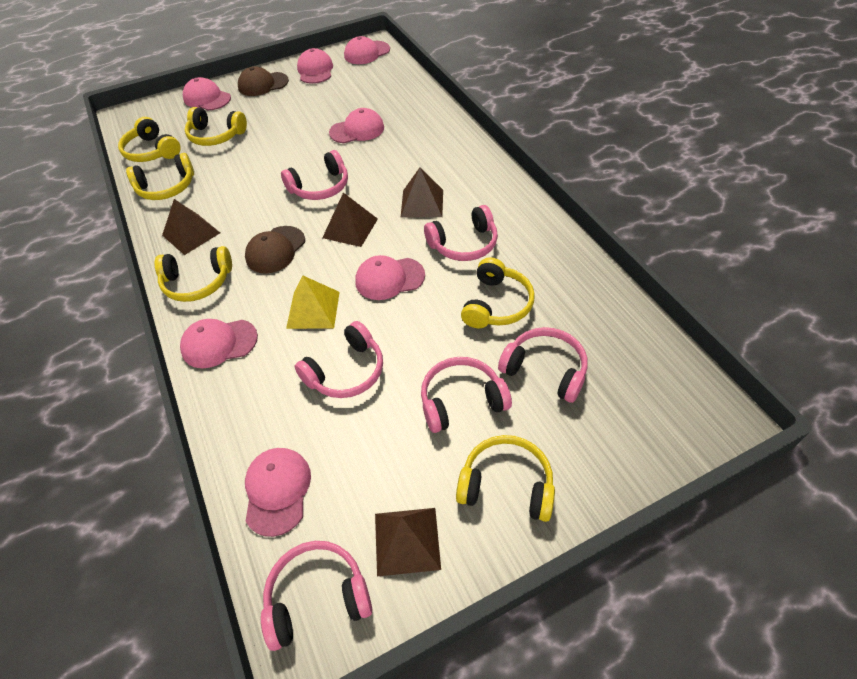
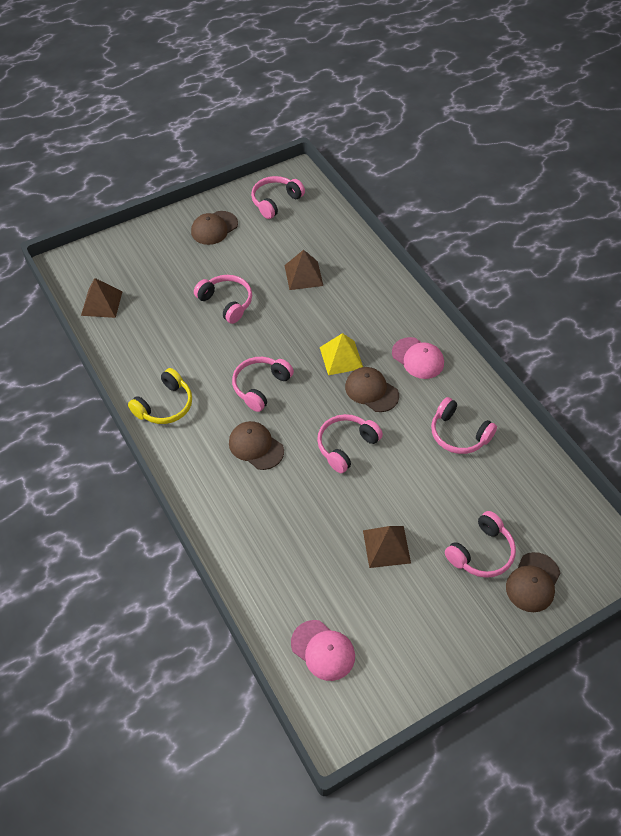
brown cap: 2 -> 4
brown pyramid: 4 -> 3
pink cap: 7 -> 2
yellow headphones: 6 -> 1

